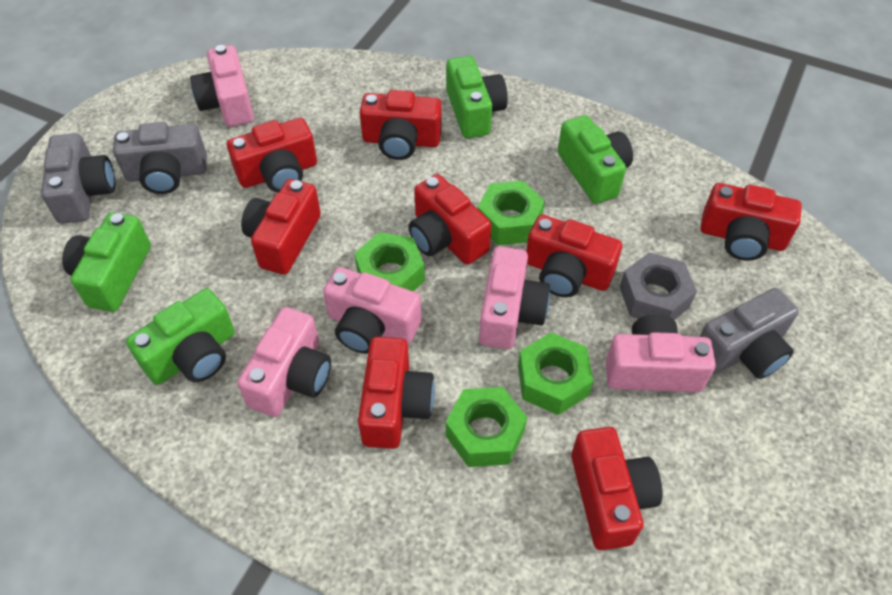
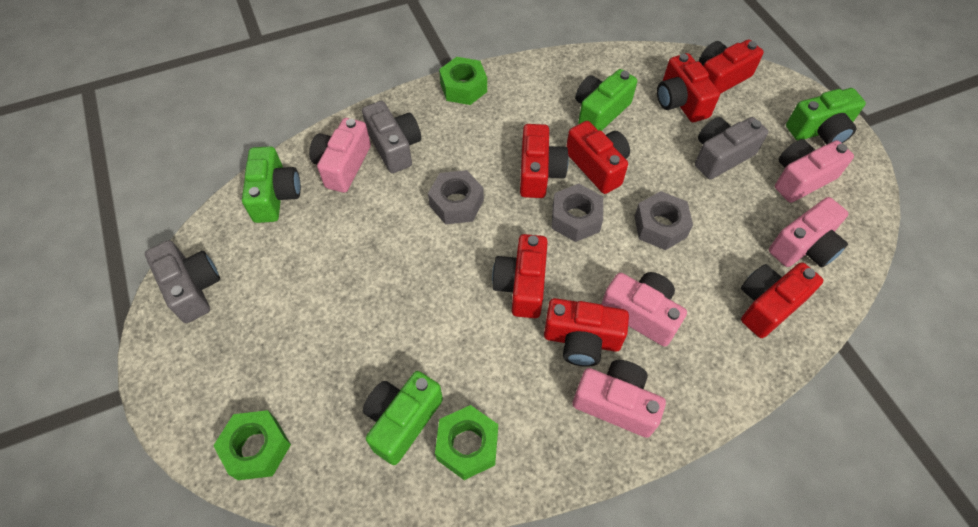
green nut: 4 -> 3
grey nut: 1 -> 3
red camera: 8 -> 7

